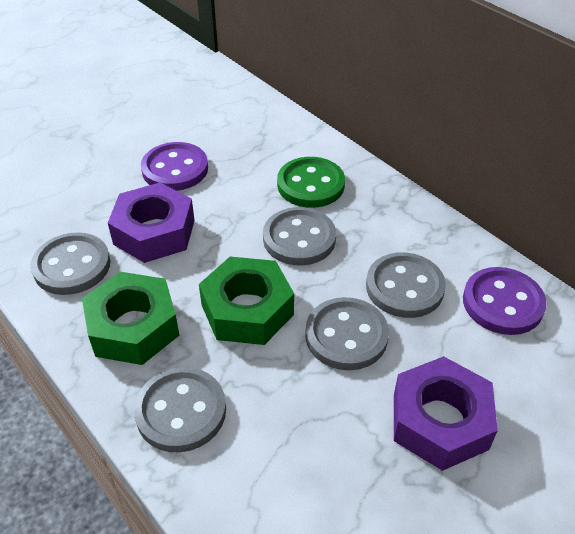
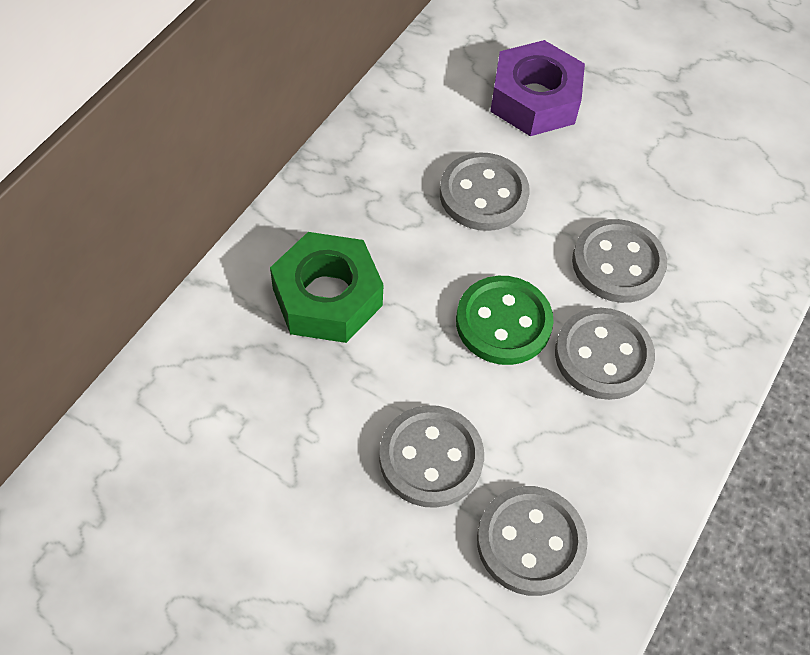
green nut: 2 -> 1
purple button: 2 -> 0
purple nut: 2 -> 1

